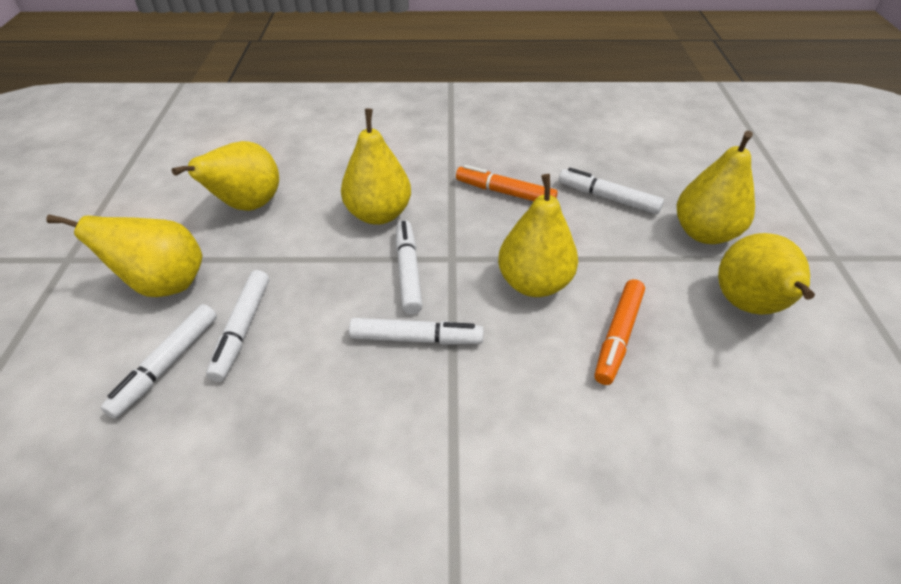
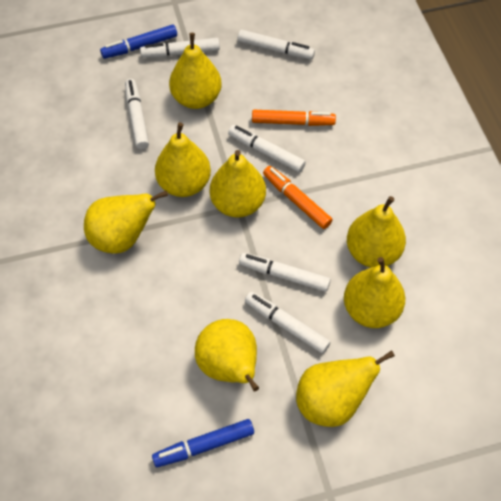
blue marker: 0 -> 2
white marker: 5 -> 6
yellow pear: 6 -> 8

